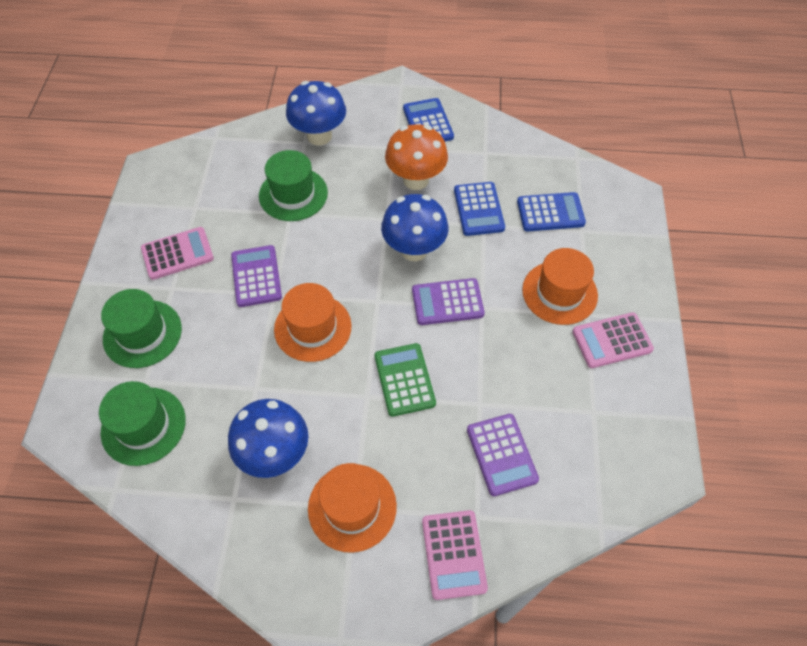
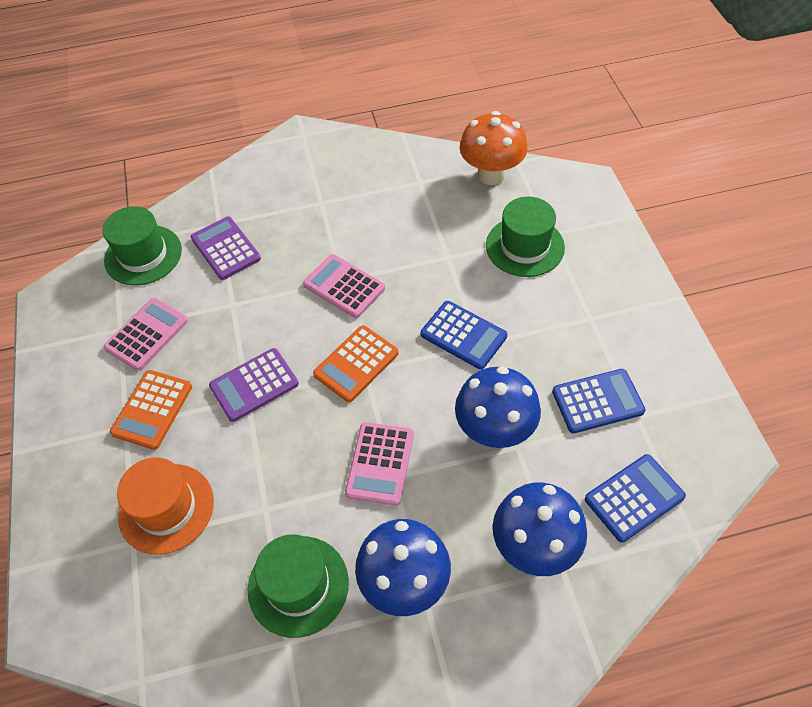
green calculator: 1 -> 0
orange calculator: 0 -> 2
orange hat: 3 -> 1
purple calculator: 3 -> 2

